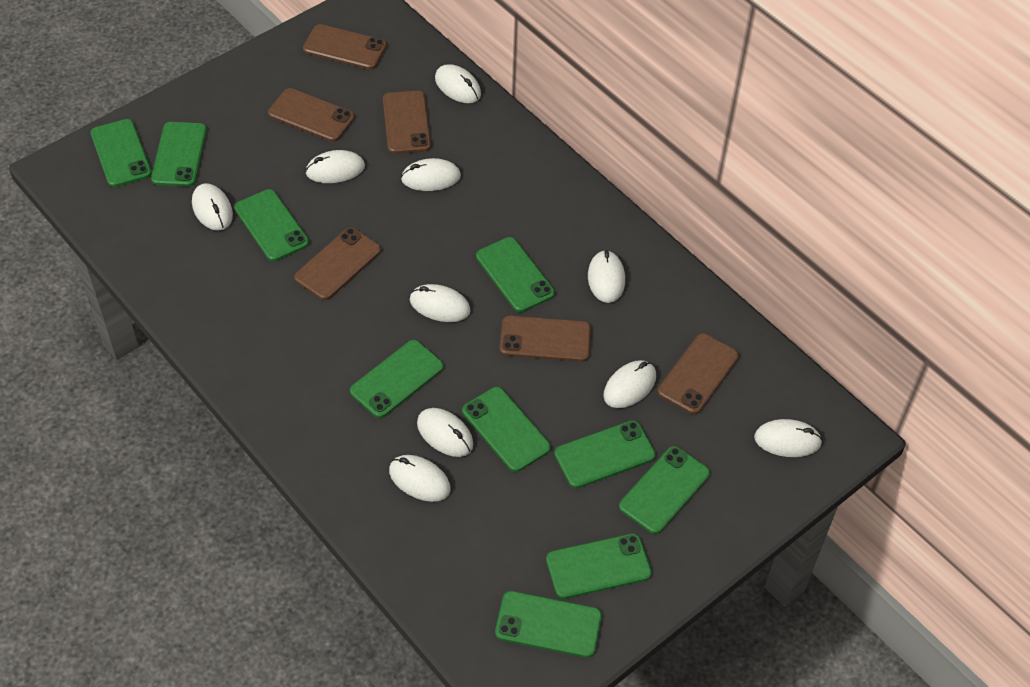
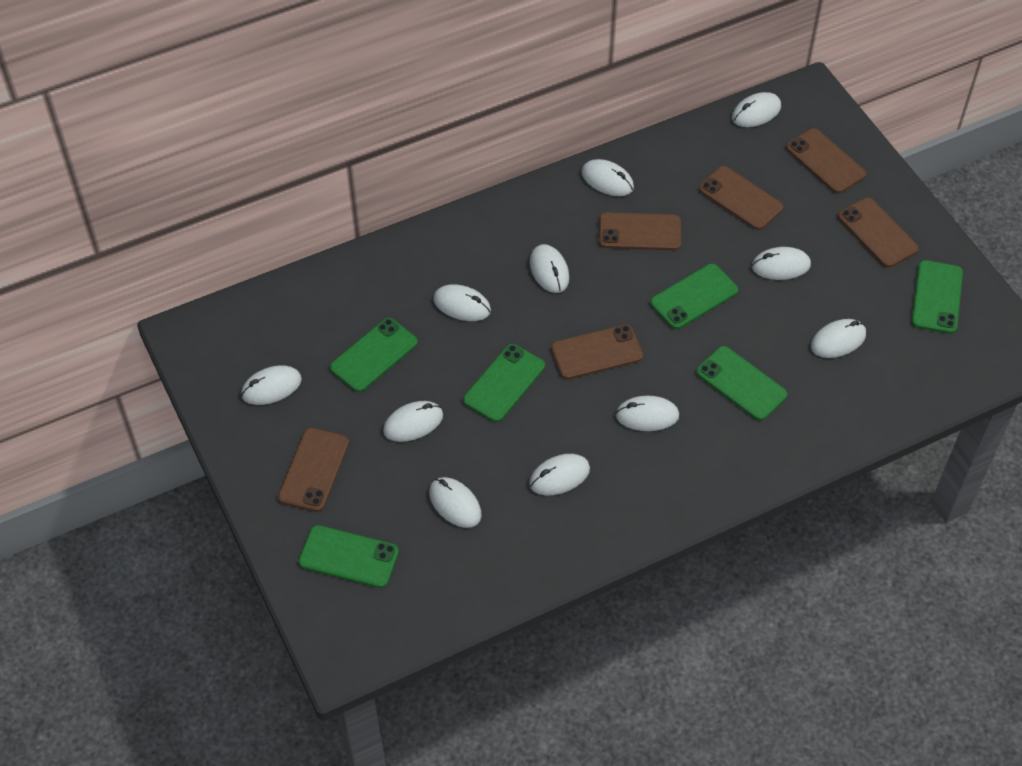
green phone: 10 -> 6
white mouse: 10 -> 11

